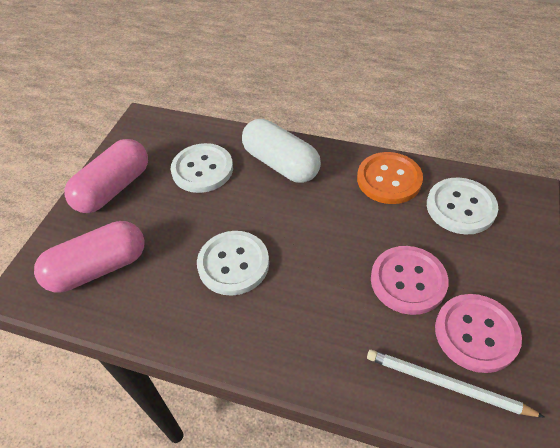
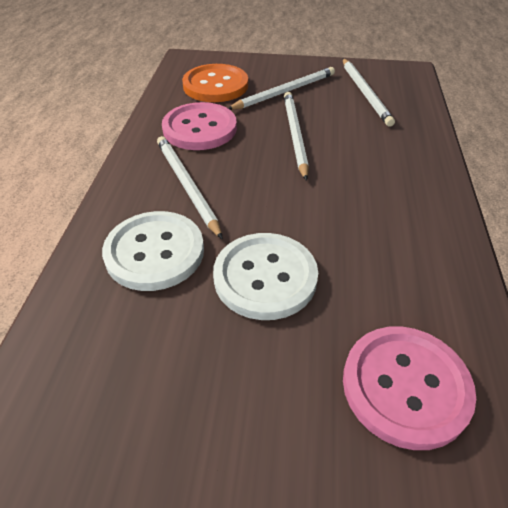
pink capsule: 2 -> 0
white button: 3 -> 2
white capsule: 1 -> 0
white pencil: 1 -> 4

